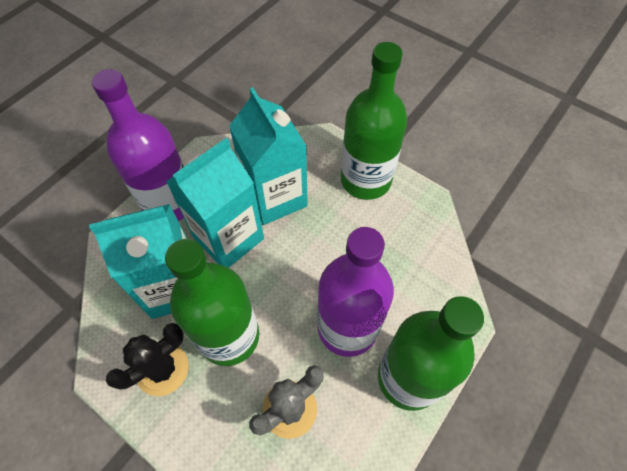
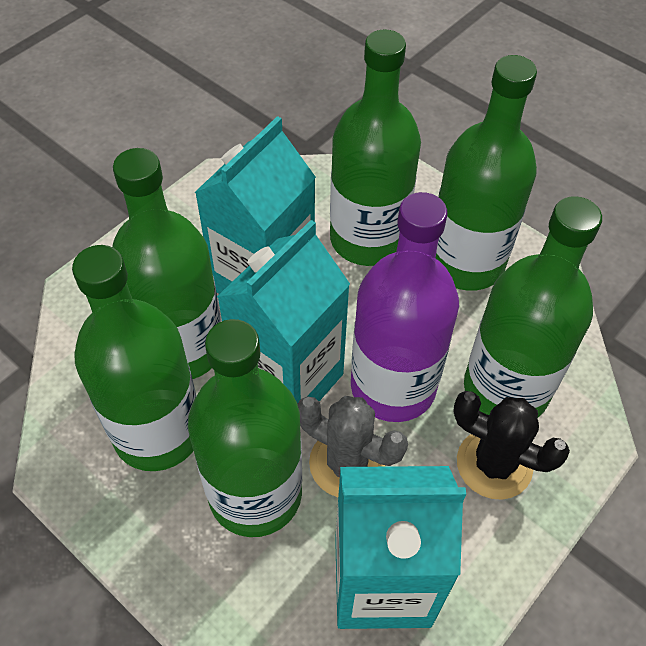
green bottle: 3 -> 6
purple bottle: 2 -> 1

